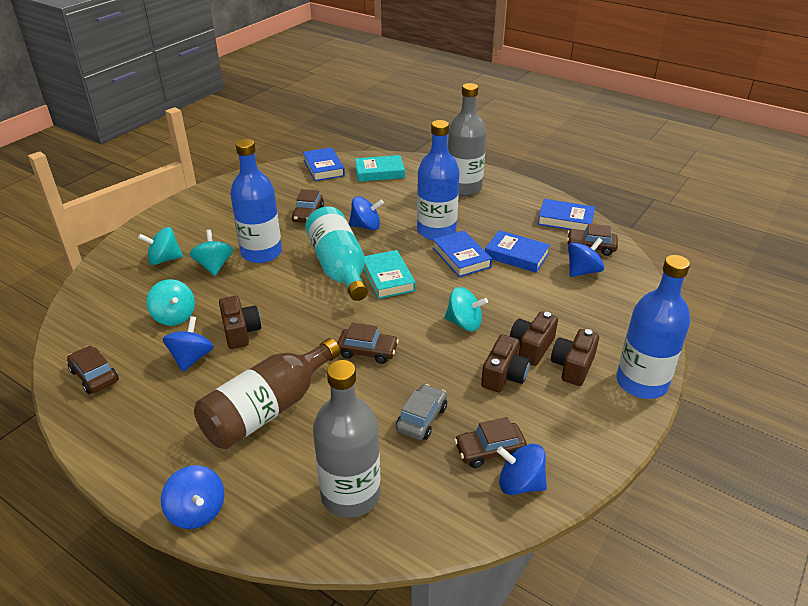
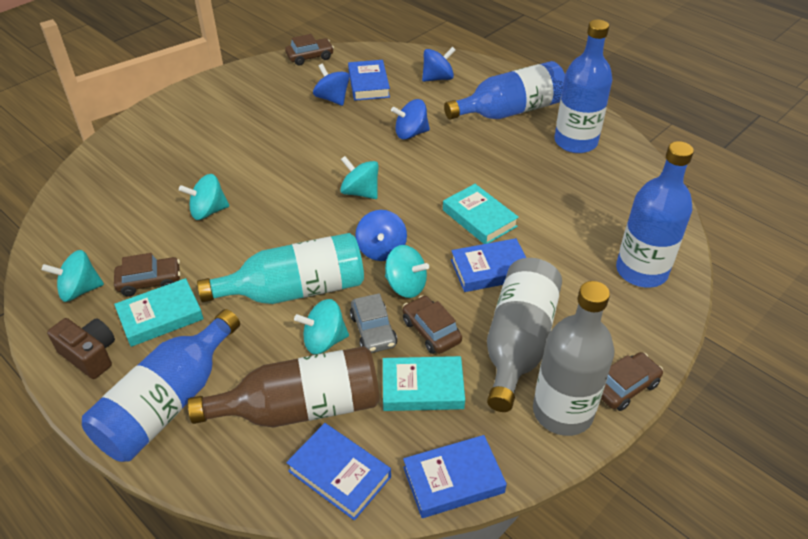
blue bottle: 3 -> 4
blue spinning top: 5 -> 4
brown camera: 4 -> 1
brown car: 5 -> 4
turquoise book: 2 -> 3
turquoise spinning top: 4 -> 5

